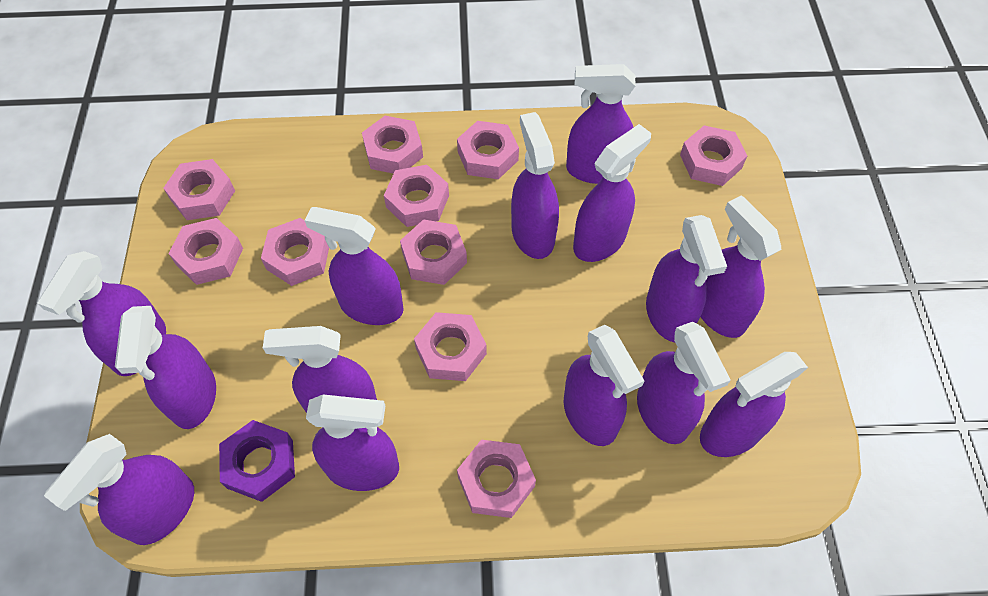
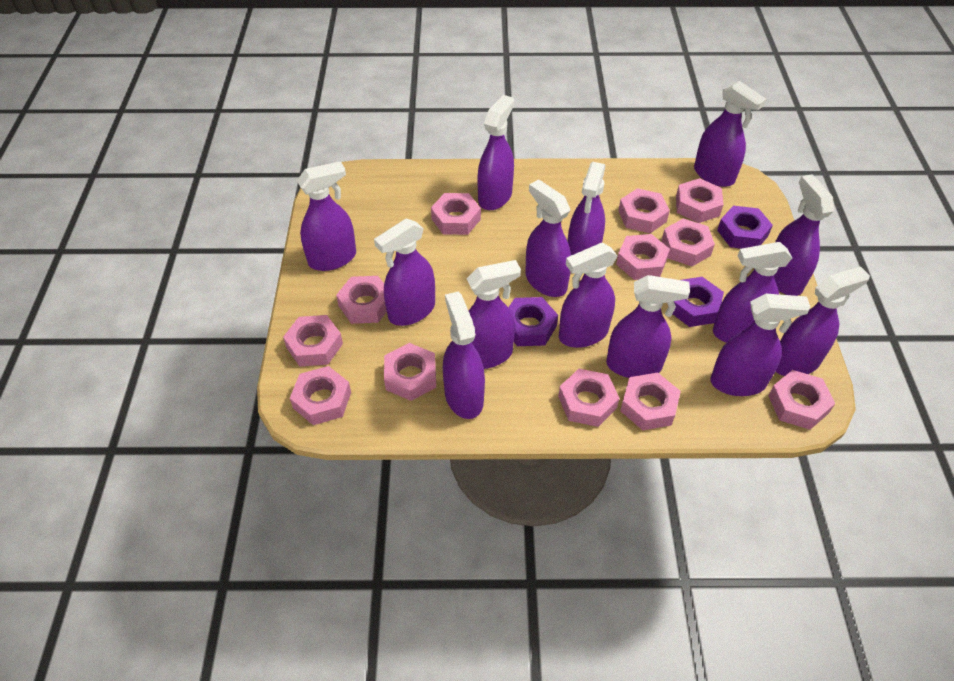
pink nut: 10 -> 12
purple nut: 1 -> 3

